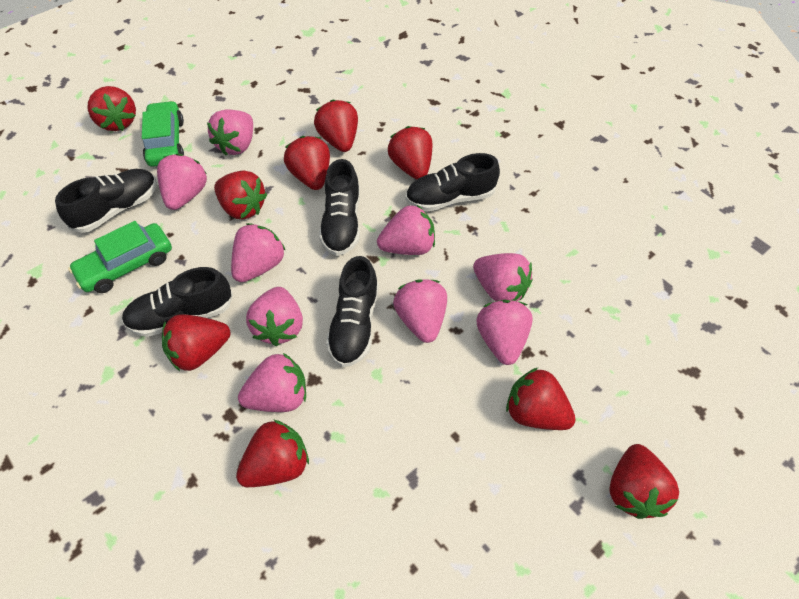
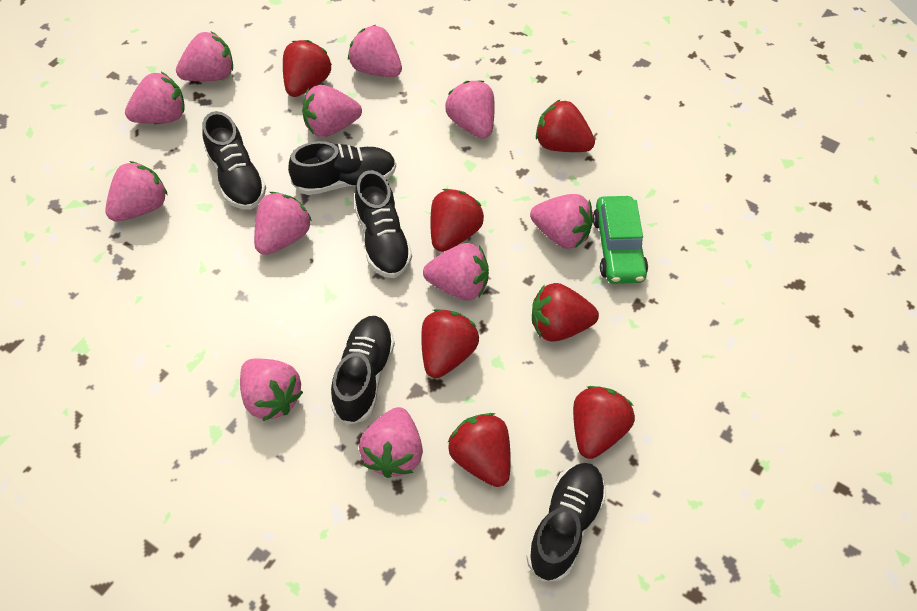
green car: 2 -> 1
pink strawberry: 9 -> 11
red strawberry: 9 -> 7

